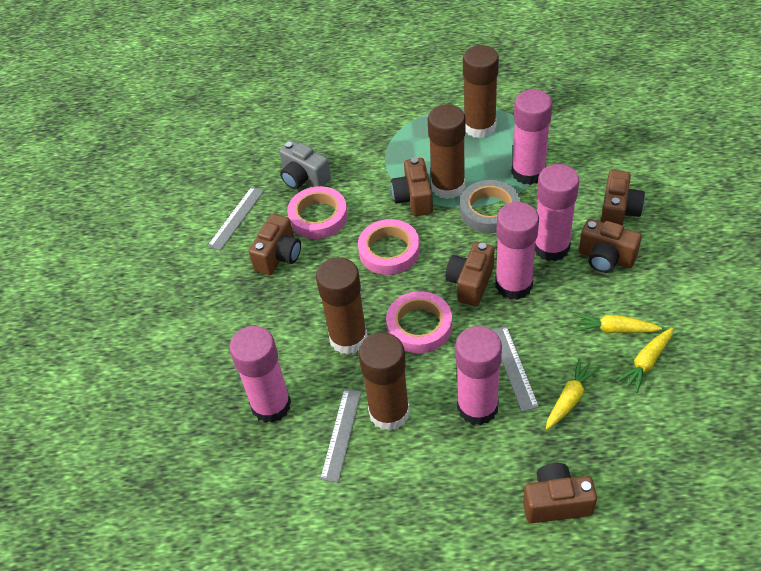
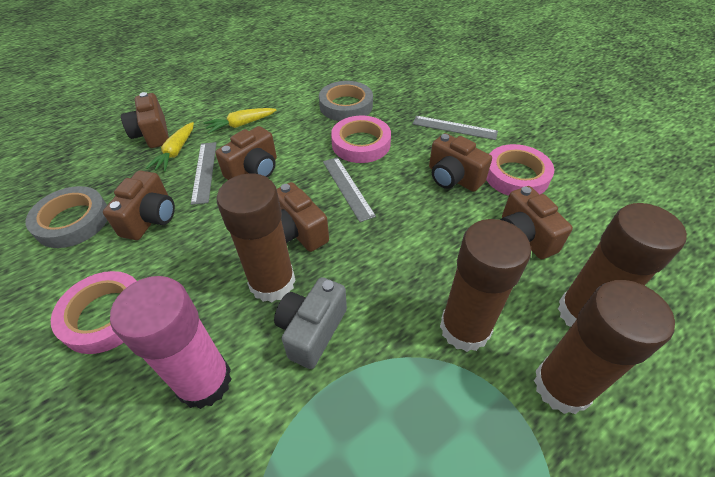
grey tape: 1 -> 2
pink glue stick: 5 -> 1
yellow carrot: 3 -> 2

